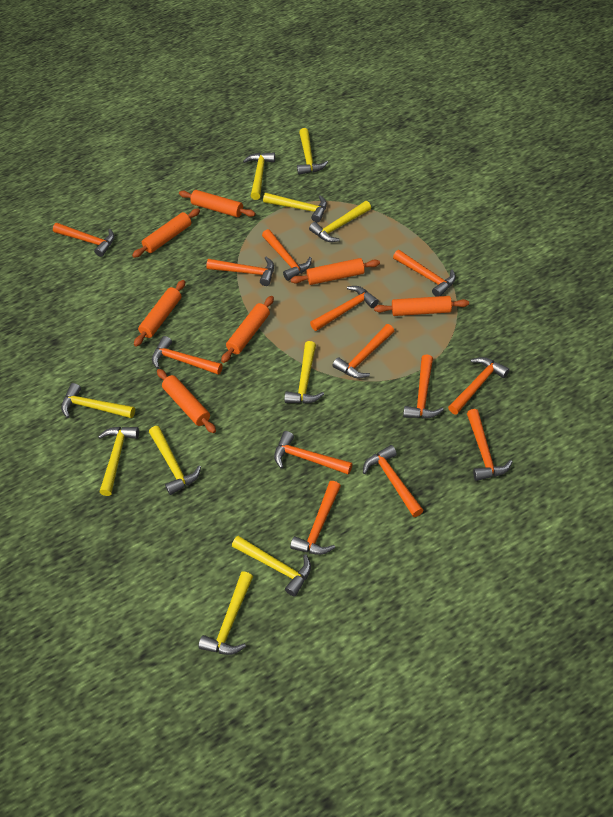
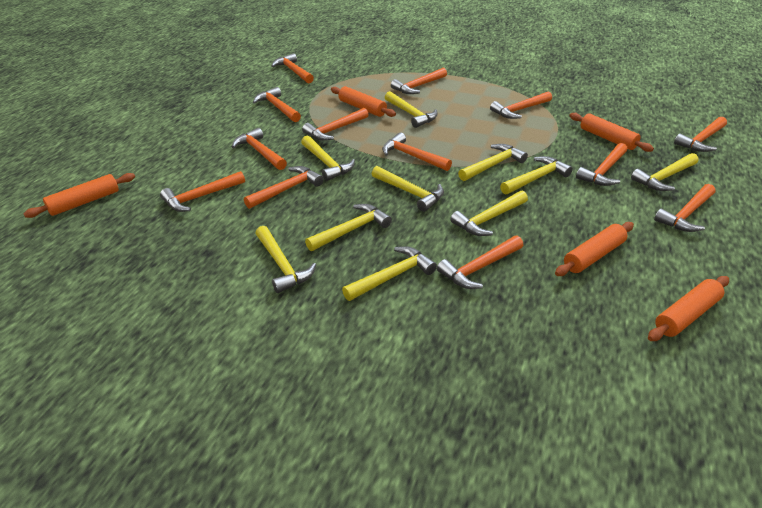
orange rolling pin: 7 -> 5

